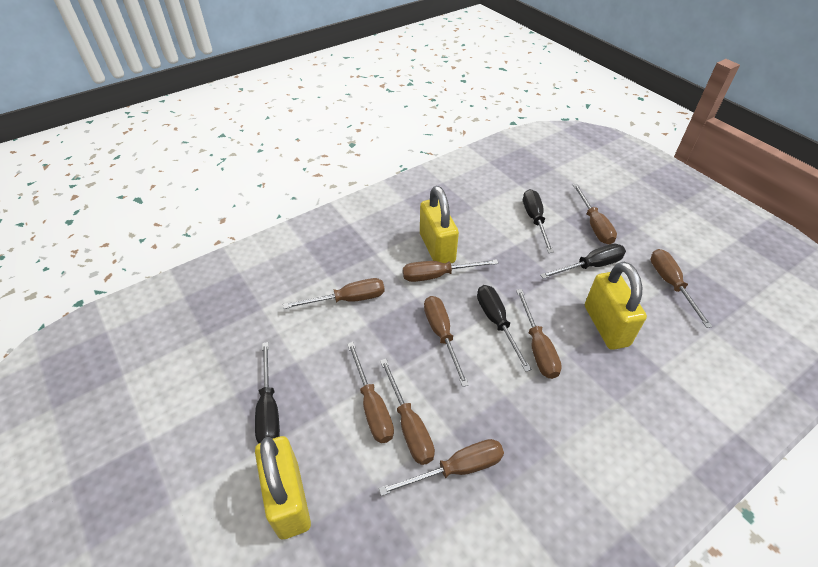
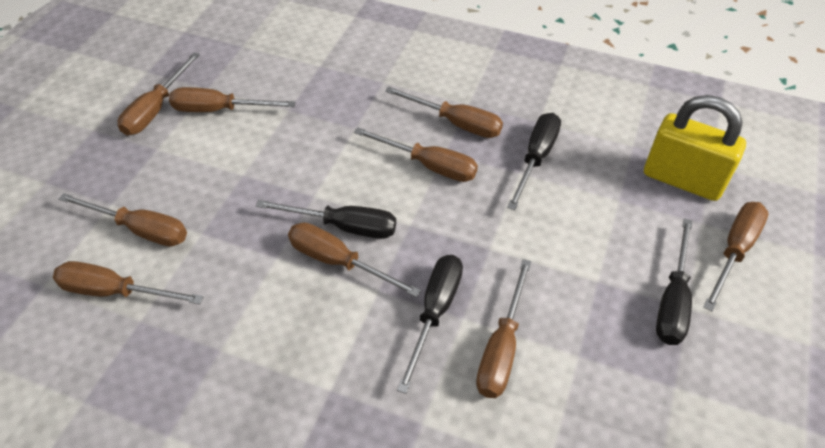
yellow padlock: 3 -> 1

